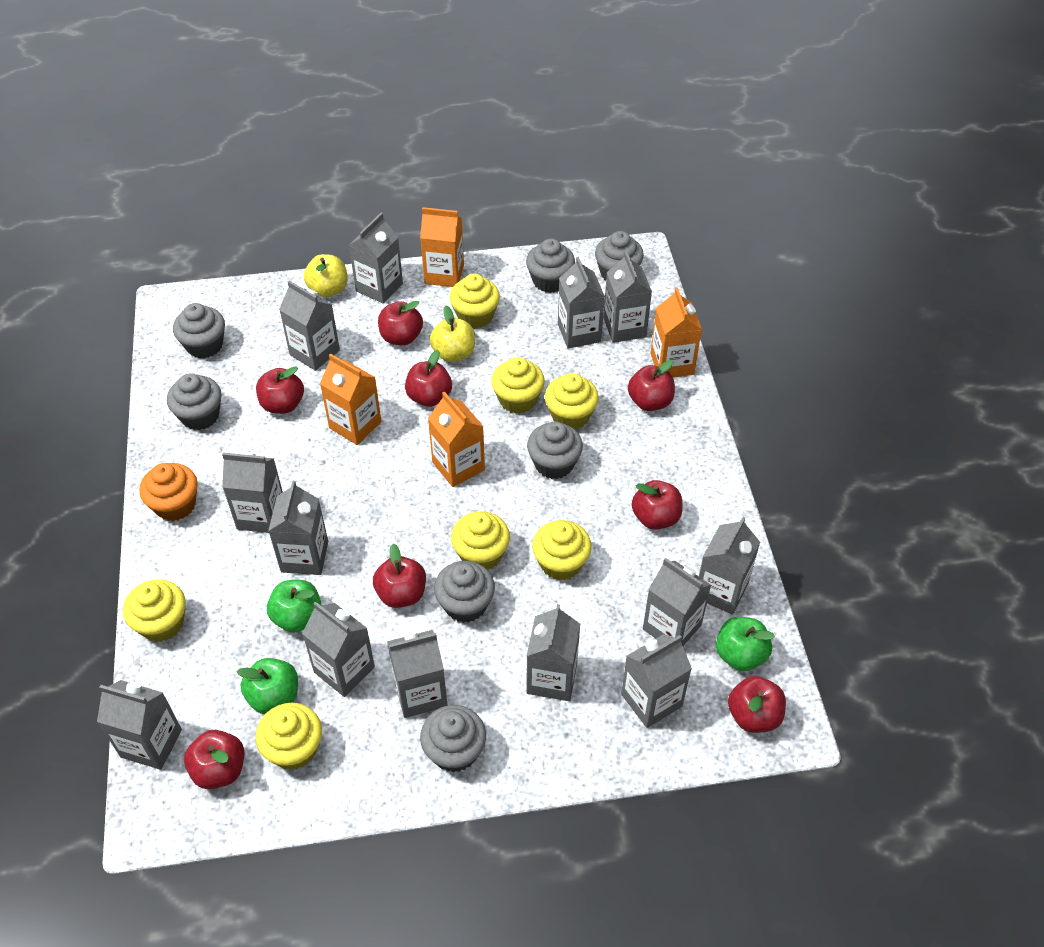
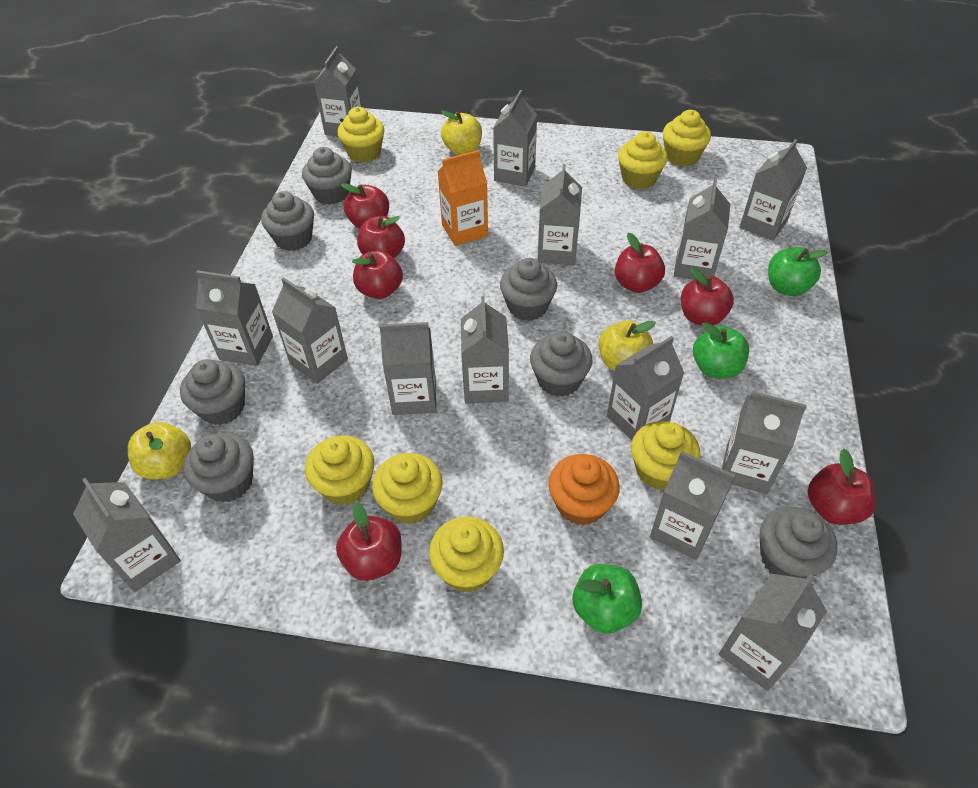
grey carton: 13 -> 14
orange carton: 4 -> 1
red apple: 8 -> 7
yellow apple: 2 -> 3

